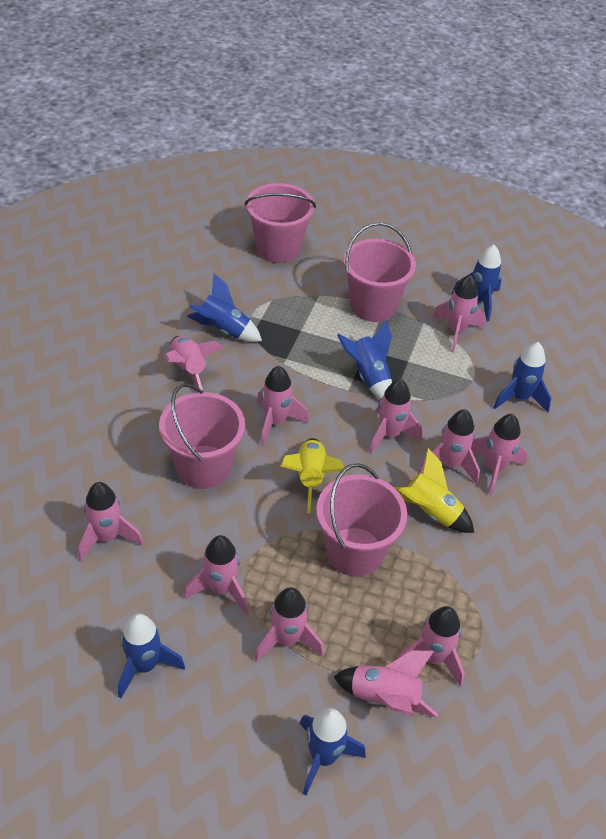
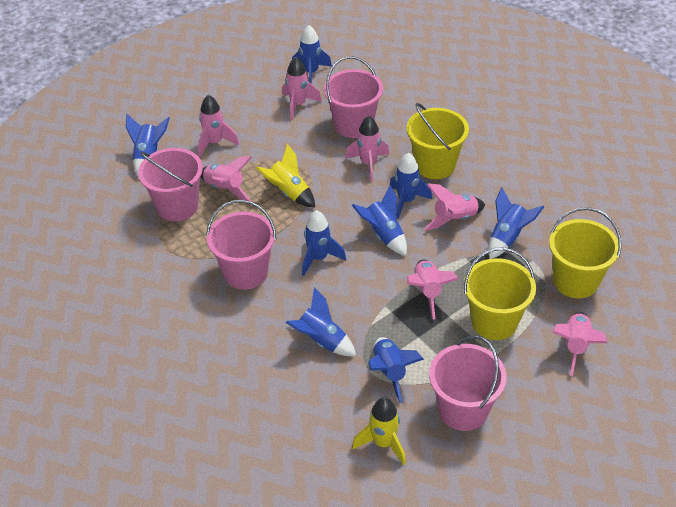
blue rocket: 6 -> 8
pink rocket: 11 -> 7
yellow bucket: 0 -> 3

